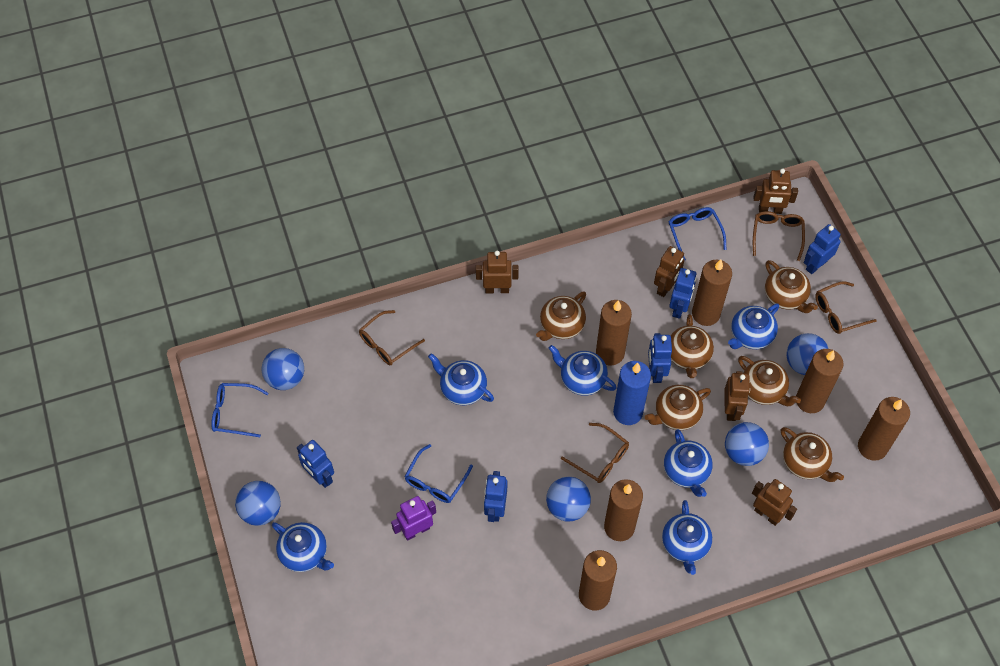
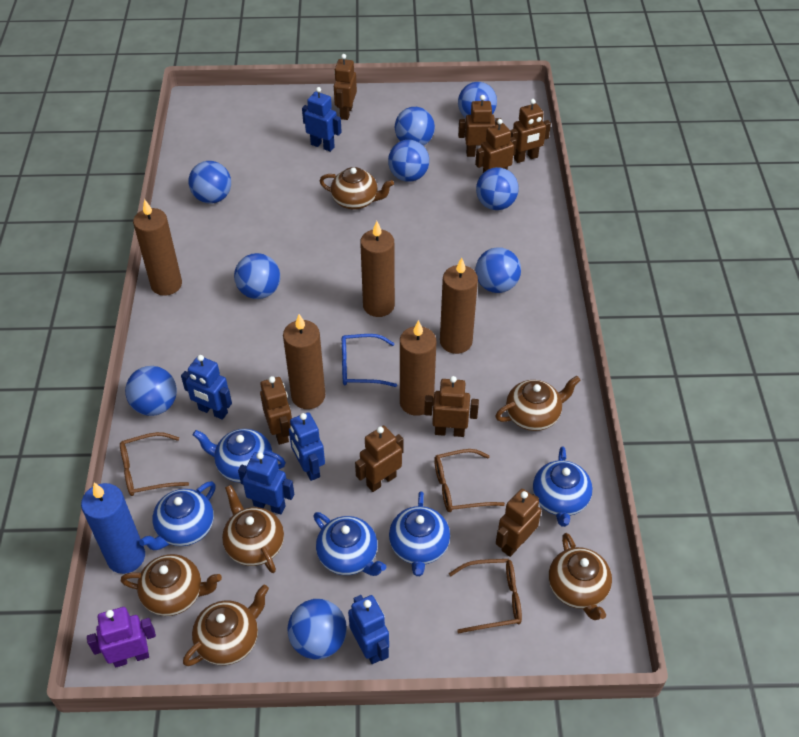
blue ball: 5 -> 9
blue glasses: 3 -> 1
blue teapot: 6 -> 5
brown candle: 6 -> 5
brown glasses: 4 -> 3
brown robot: 5 -> 8

